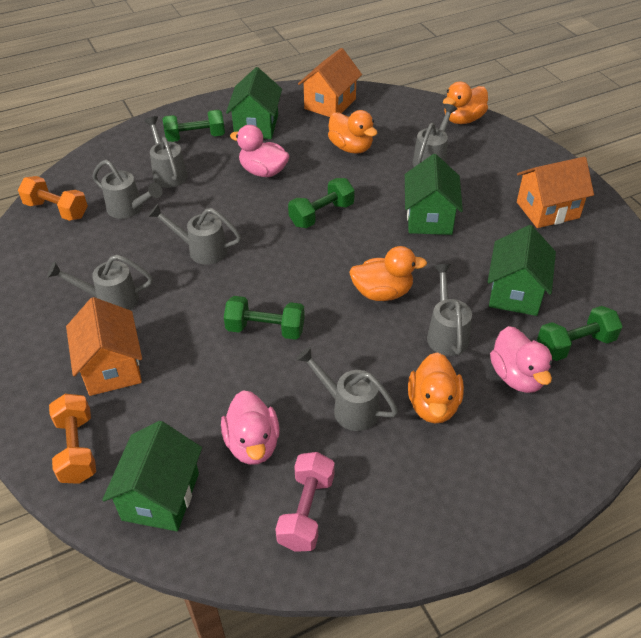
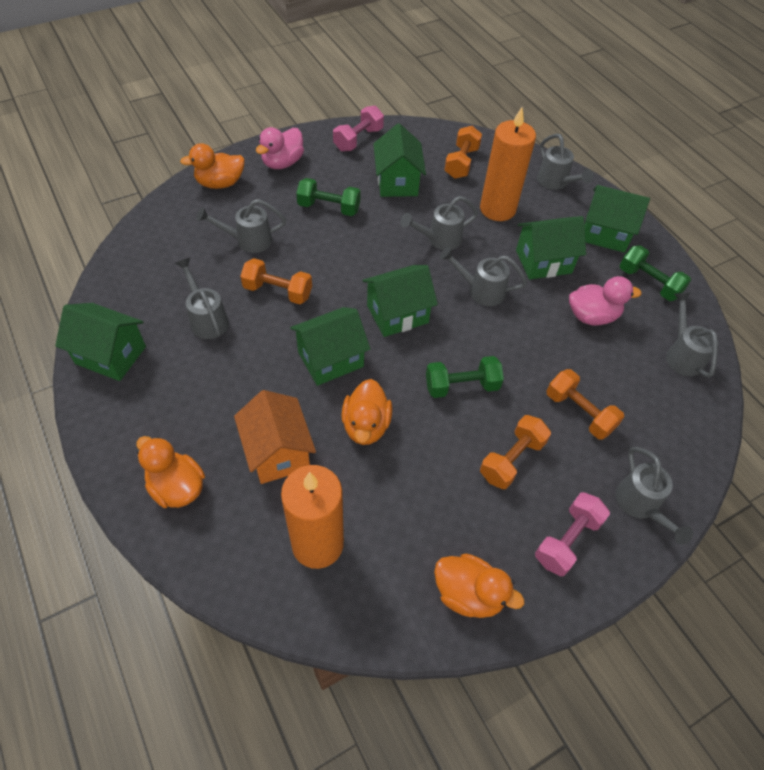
green dumbbell: 4 -> 3
green house: 4 -> 6
orange candle: 0 -> 2
orange dumbbell: 2 -> 4
orange house: 3 -> 1
pink duck: 3 -> 2
pink dumbbell: 1 -> 2

